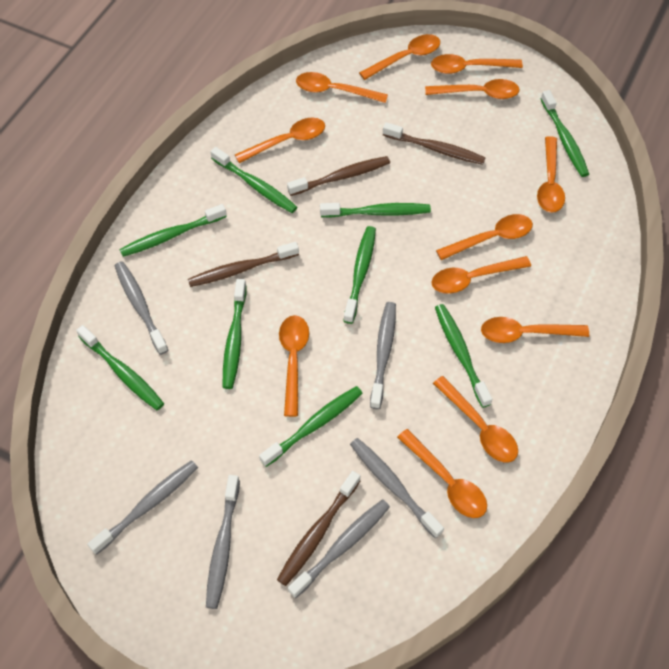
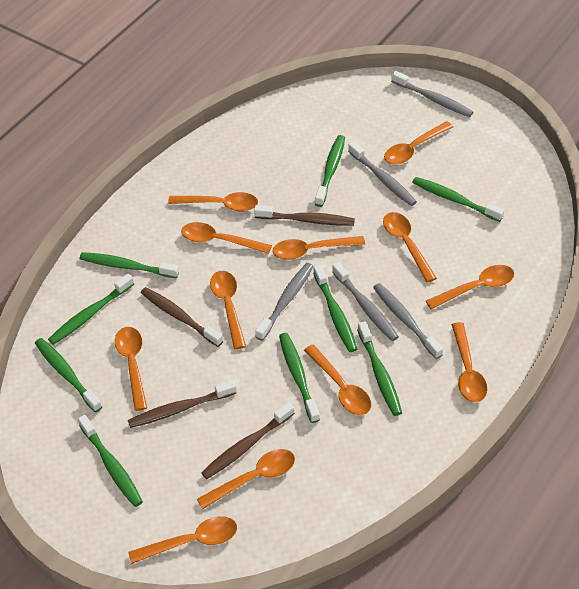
grey toothbrush: 6 -> 5

